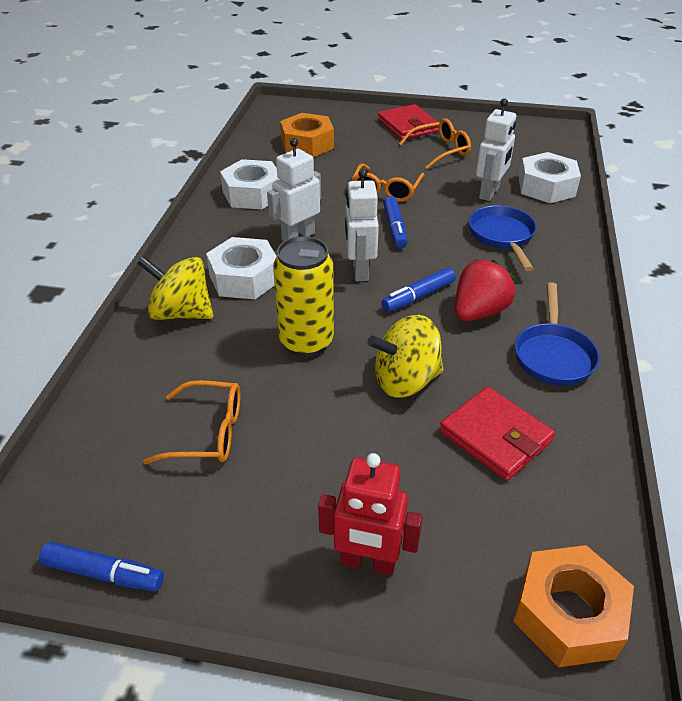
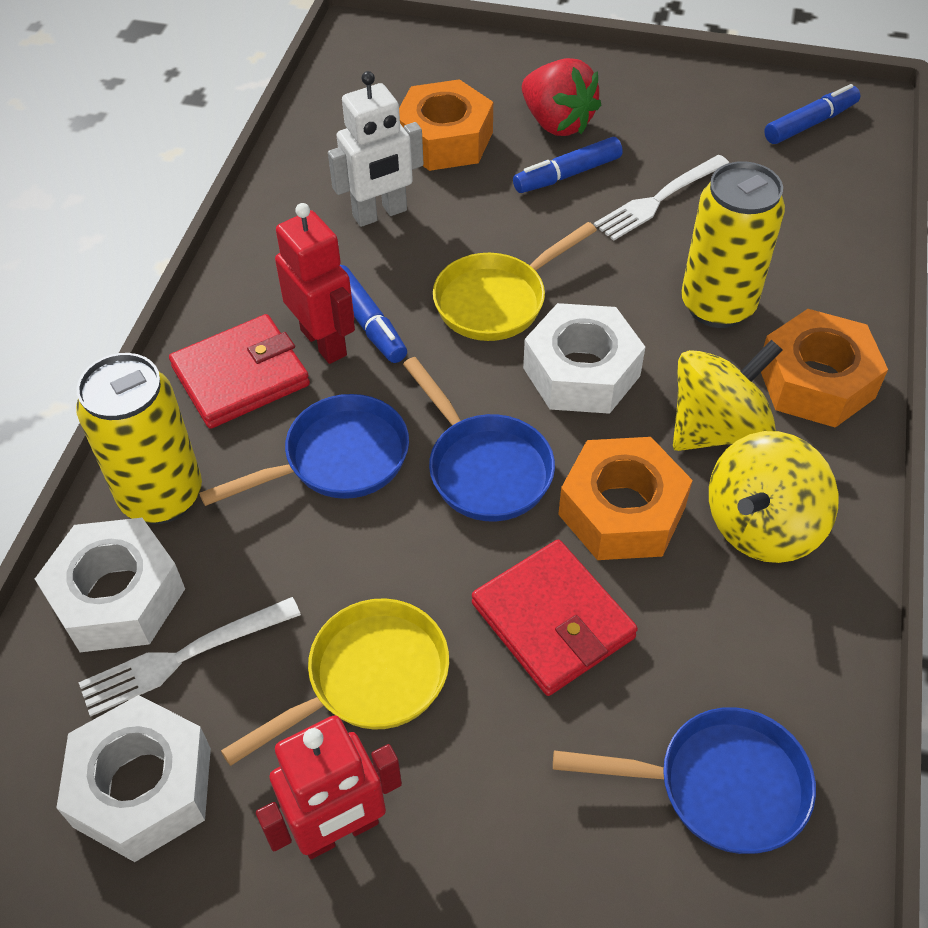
blue pan: 2 -> 3
orange glasses: 3 -> 0
orange nut: 2 -> 3
red robot: 1 -> 2
white fork: 0 -> 2
white robot: 3 -> 1
yellow can: 1 -> 2
yellow pan: 0 -> 2

